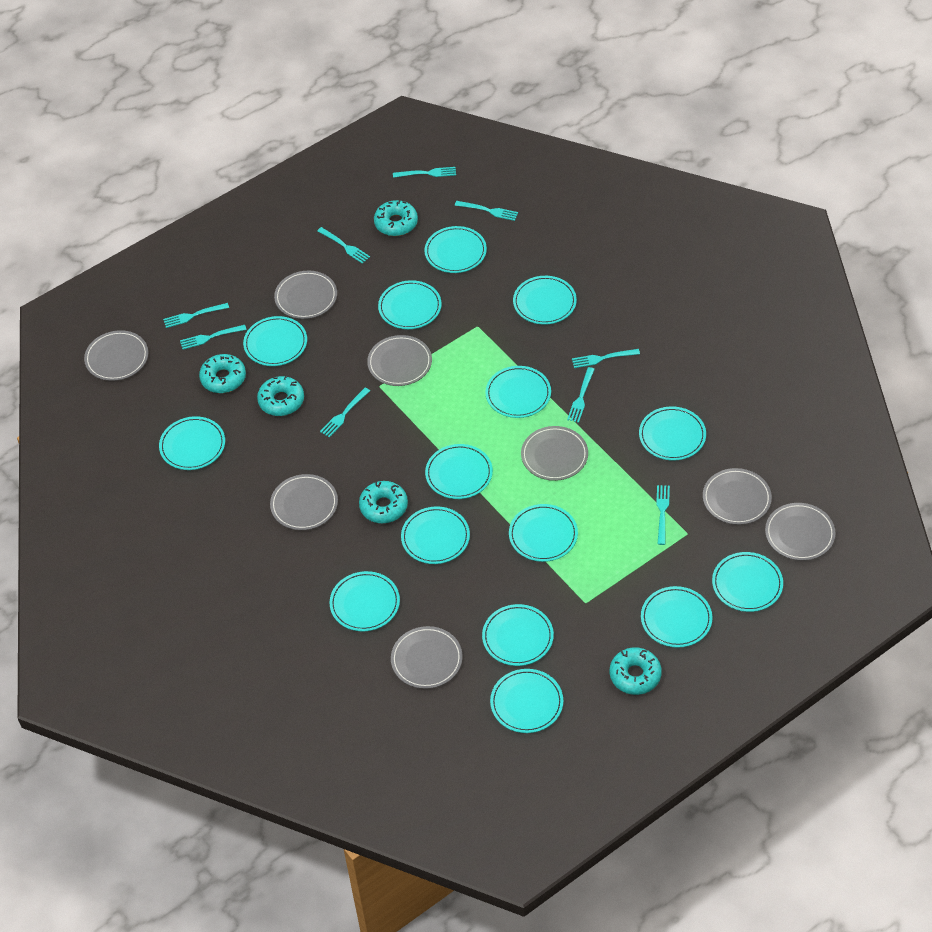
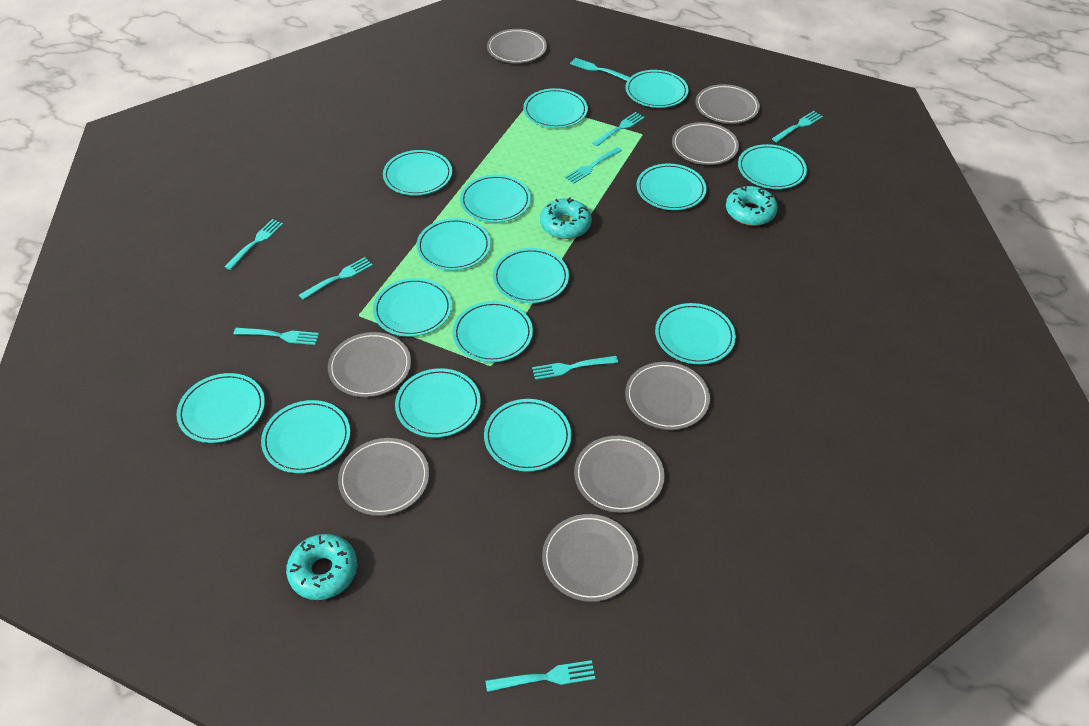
turquoise donut: 5 -> 3

